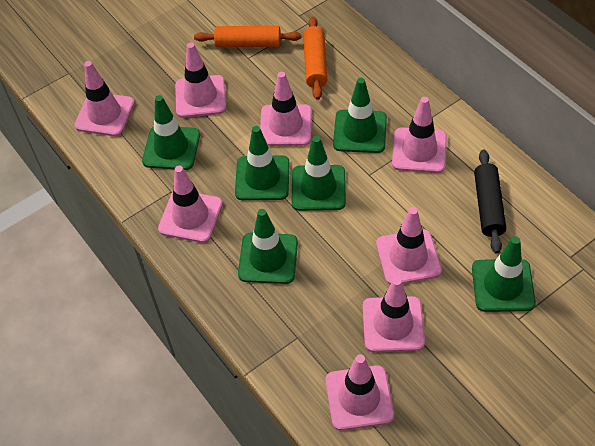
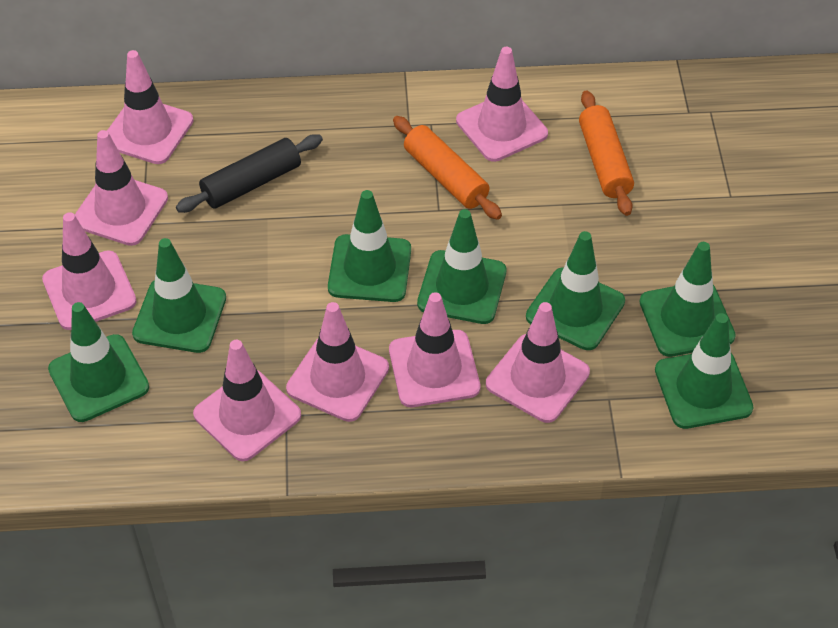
green traffic cone: 6 -> 7

